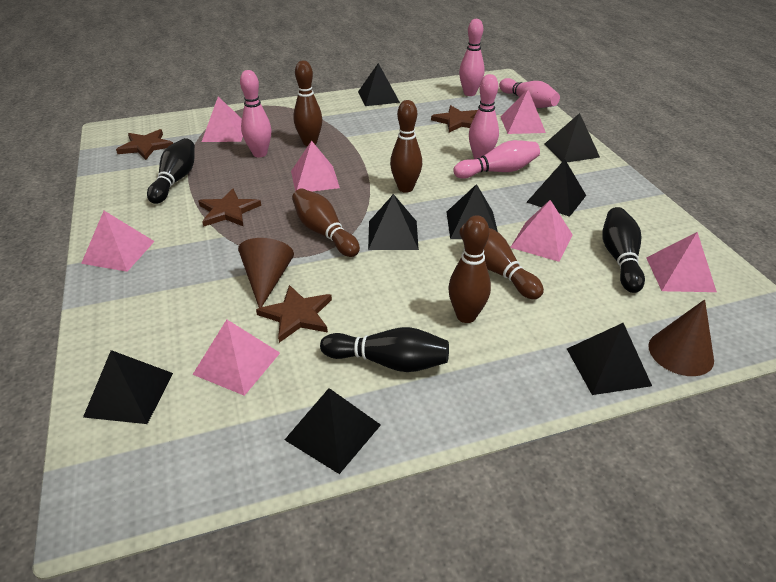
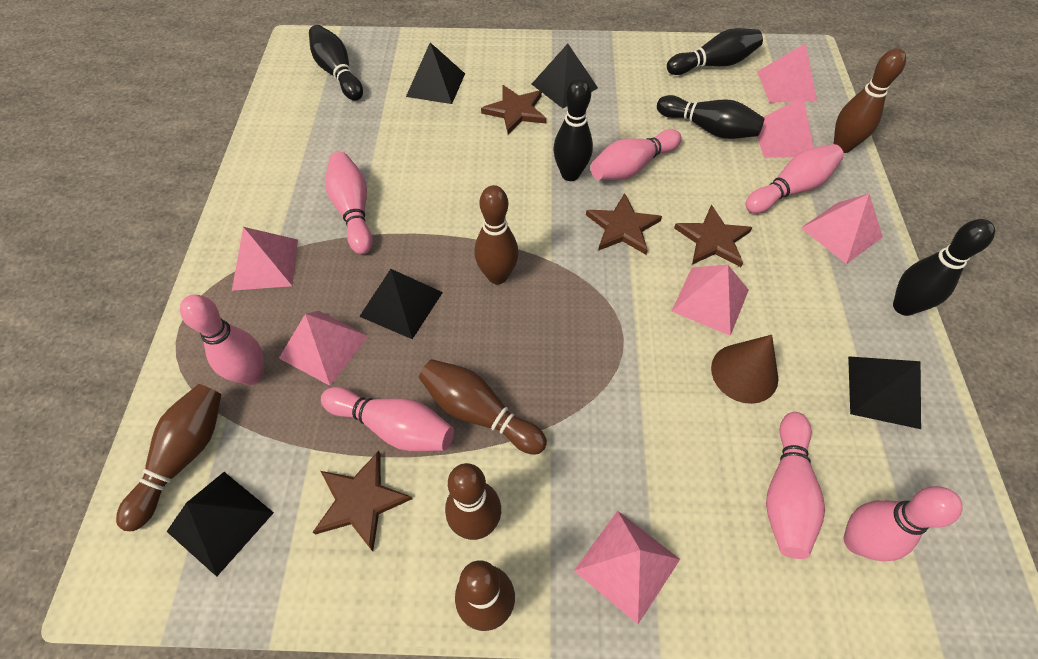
black bowling pin: 3 -> 5
black pyramid: 8 -> 5
brown bowling pin: 5 -> 6
brown cone: 2 -> 1
pink bowling pin: 5 -> 7

